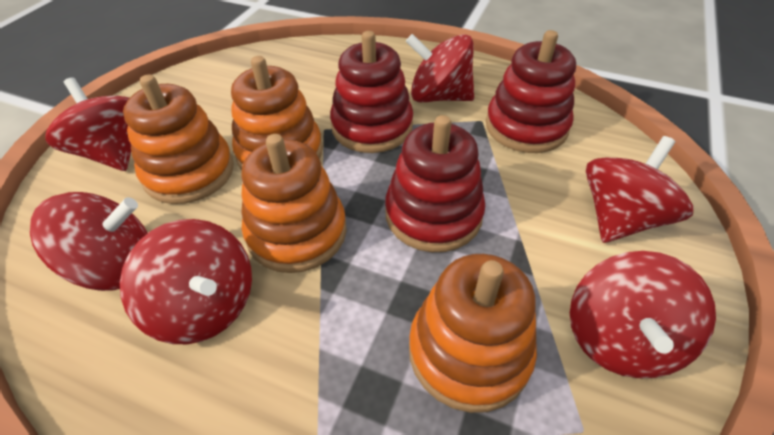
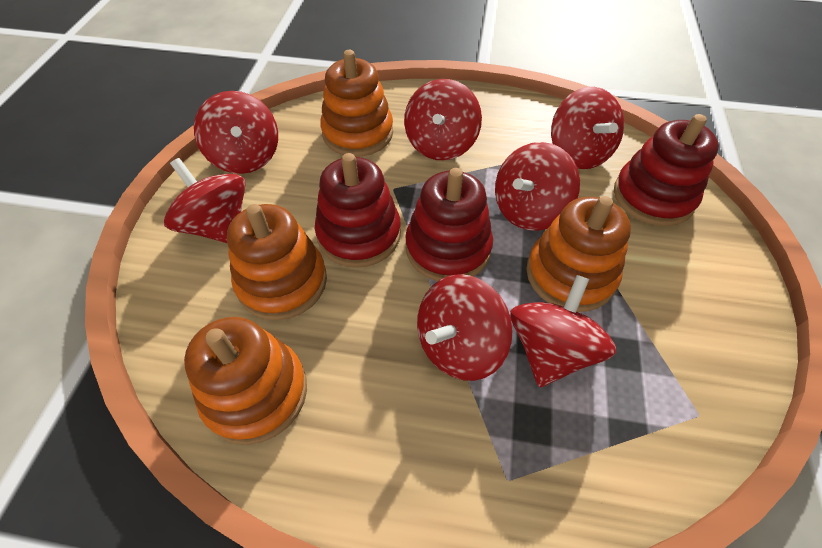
red spinning top: 6 -> 7

